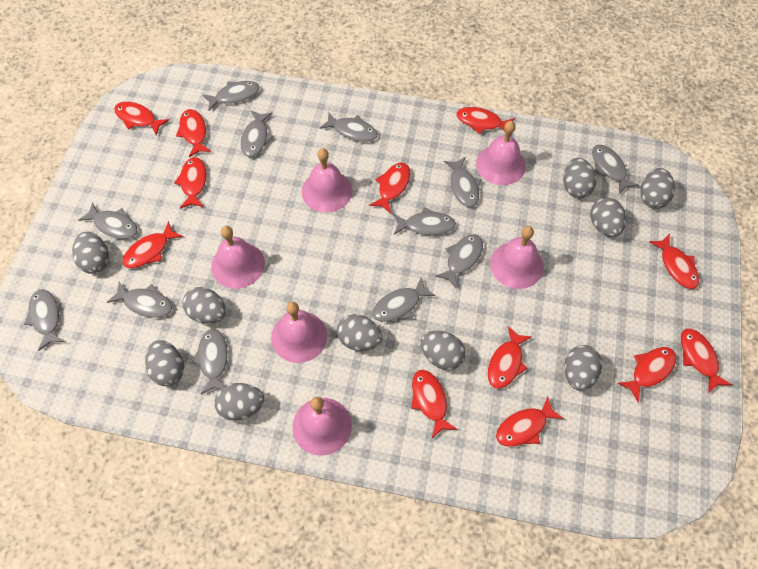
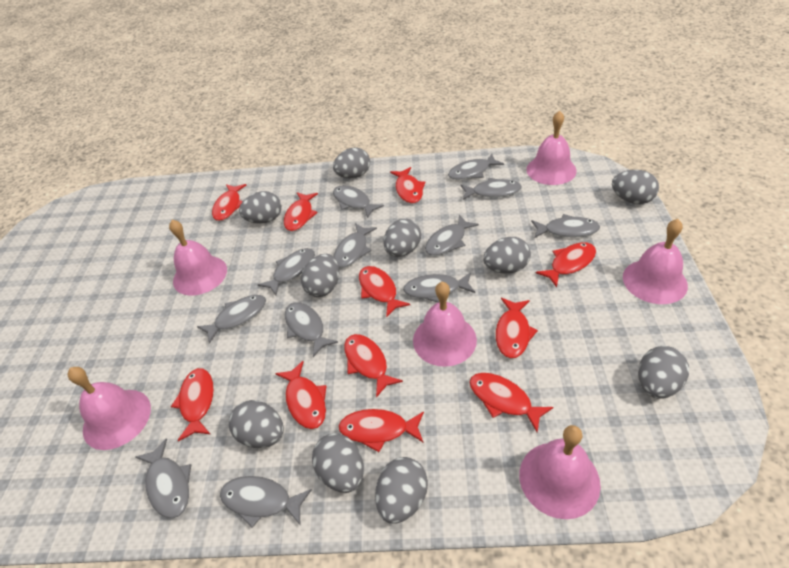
red fish: 12 -> 11

